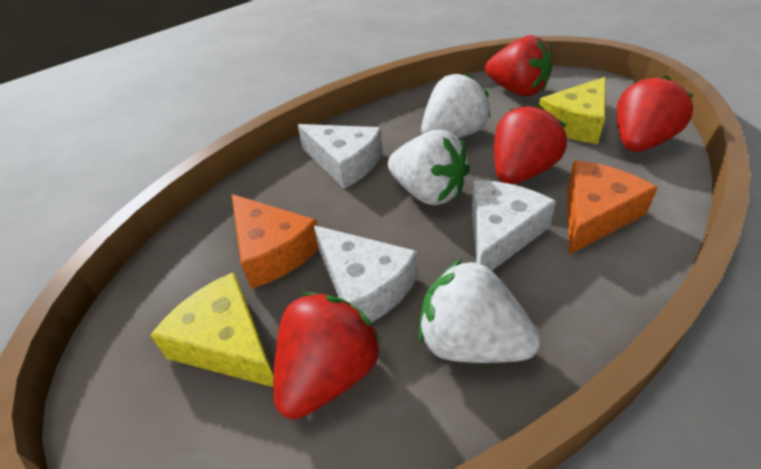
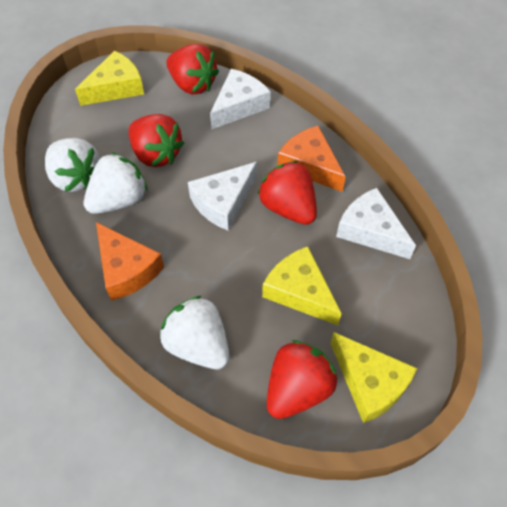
yellow cheese: 2 -> 3

